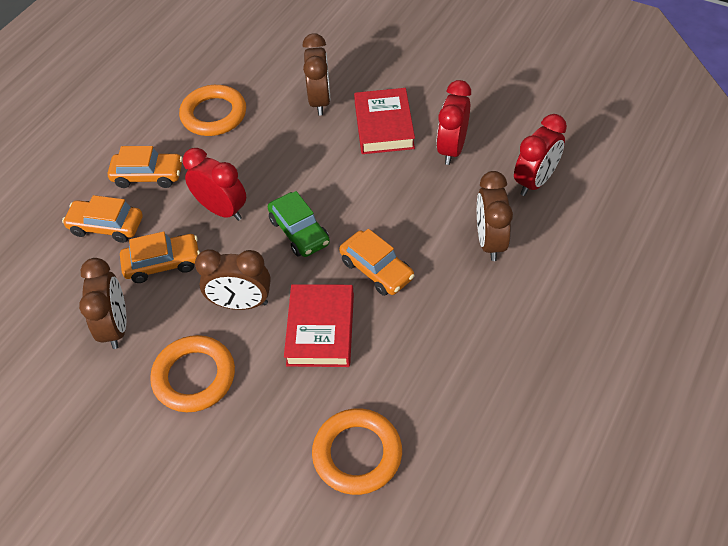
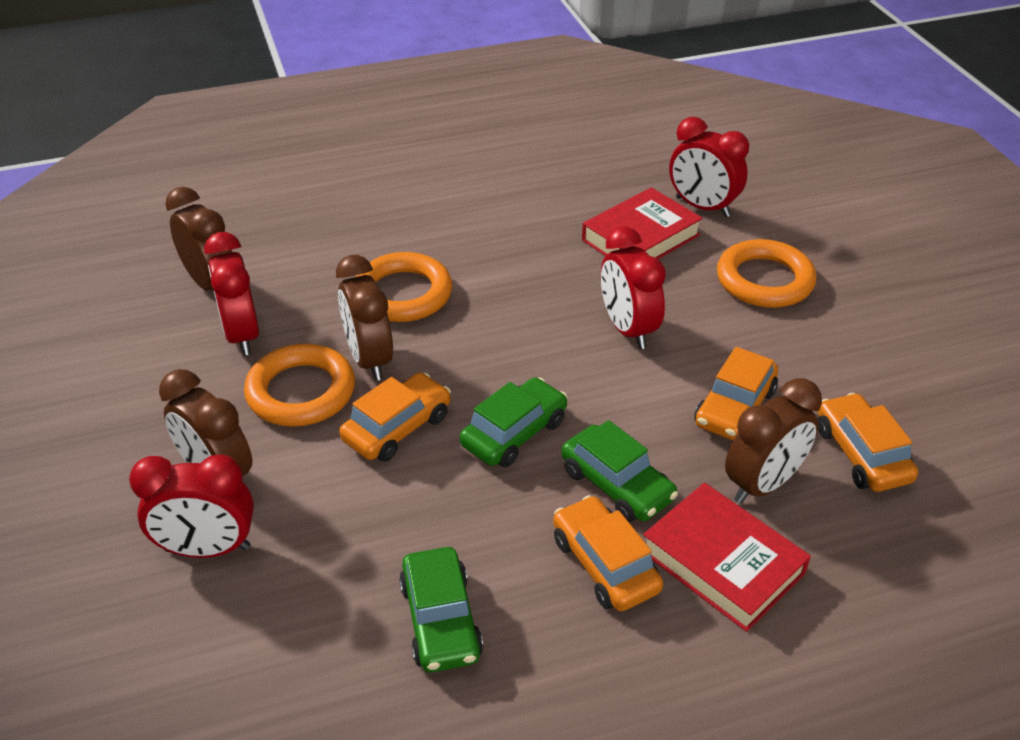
green car: 1 -> 3
red clock: 3 -> 4

